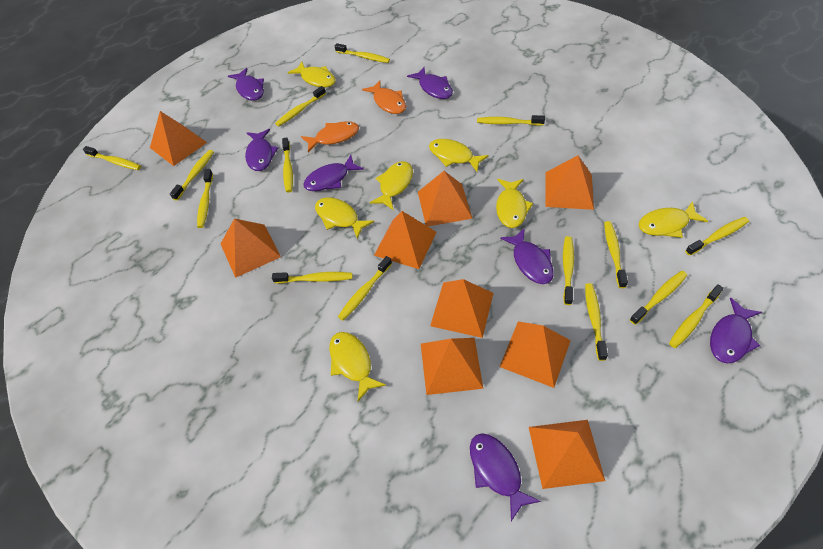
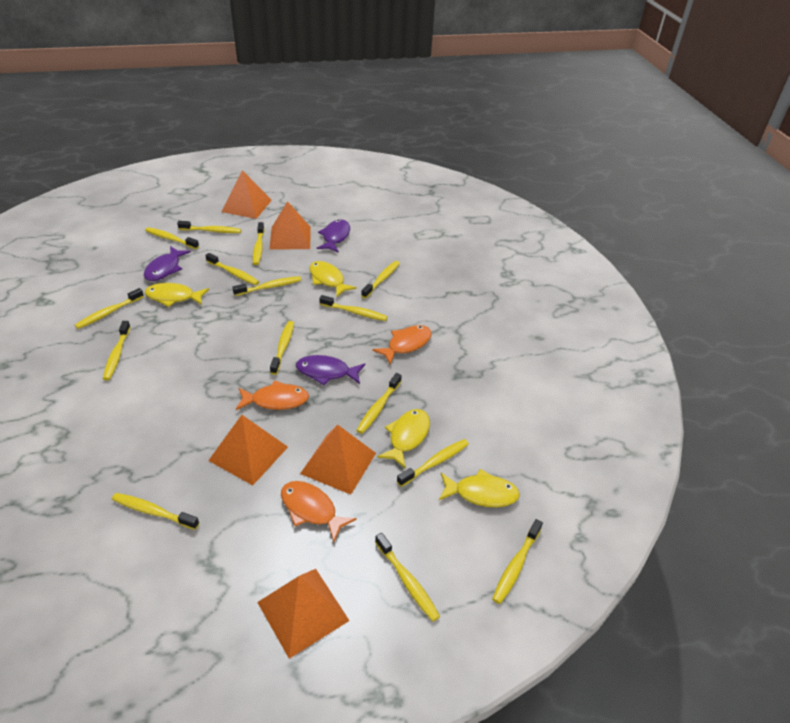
orange fish: 2 -> 3
orange pyramid: 9 -> 5
purple fish: 7 -> 3
yellow fish: 7 -> 4

